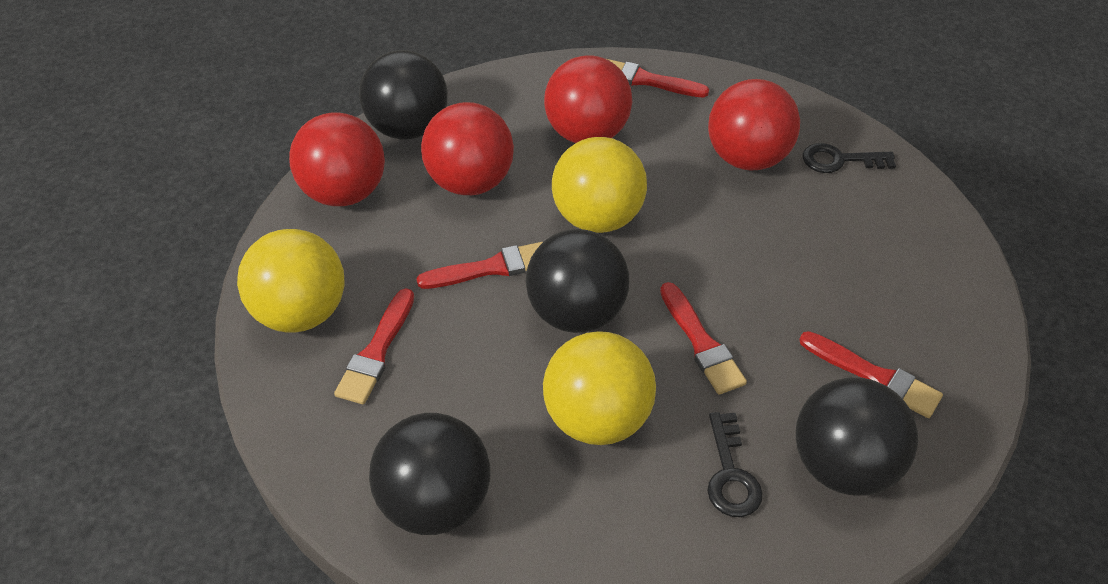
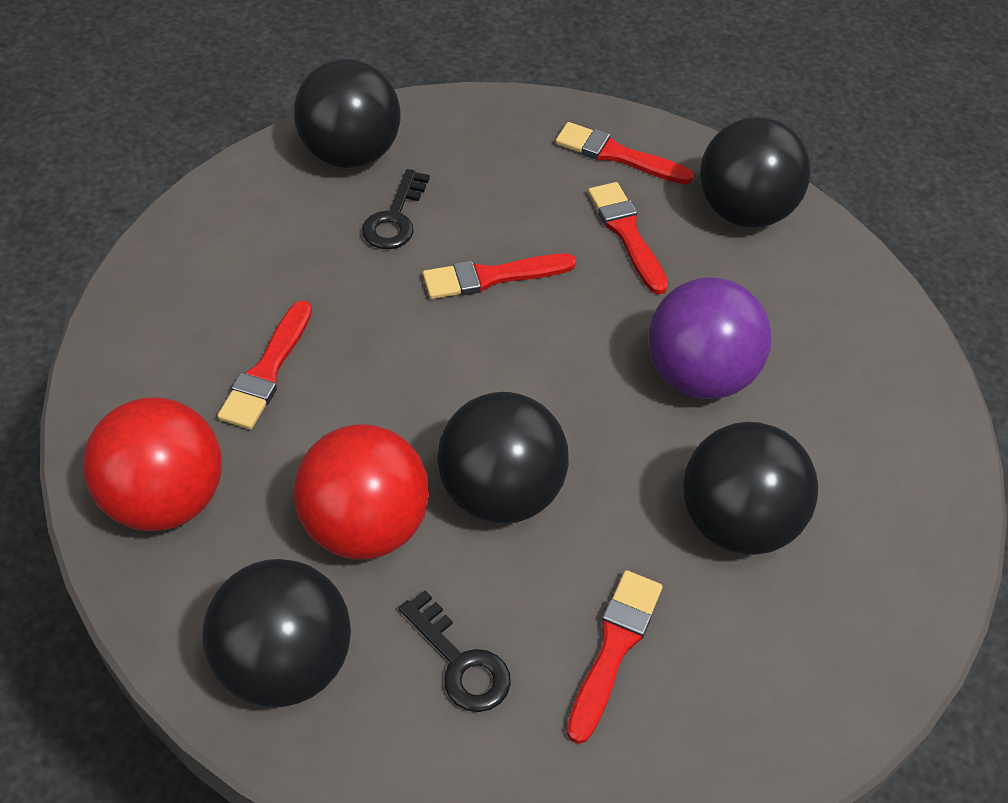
black ball: 4 -> 5
purple ball: 0 -> 1
red ball: 4 -> 2
yellow ball: 3 -> 0

